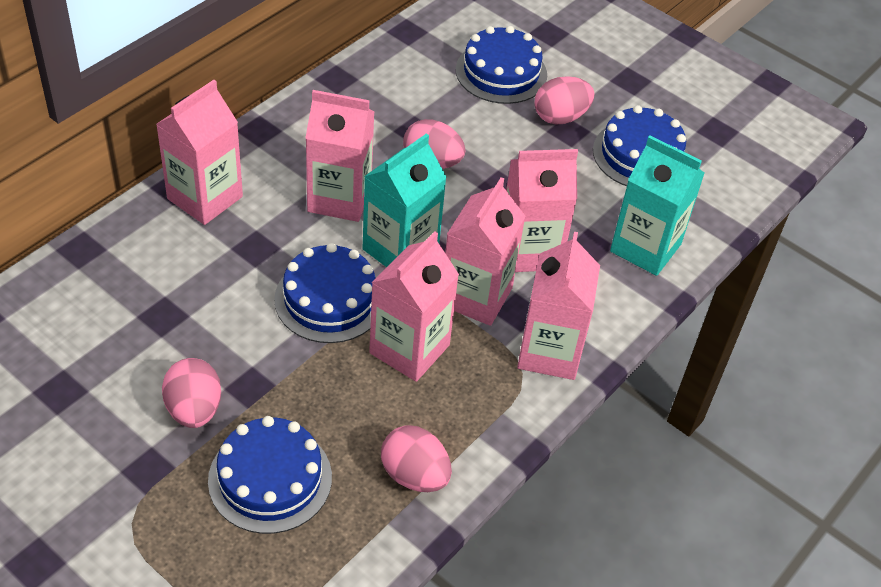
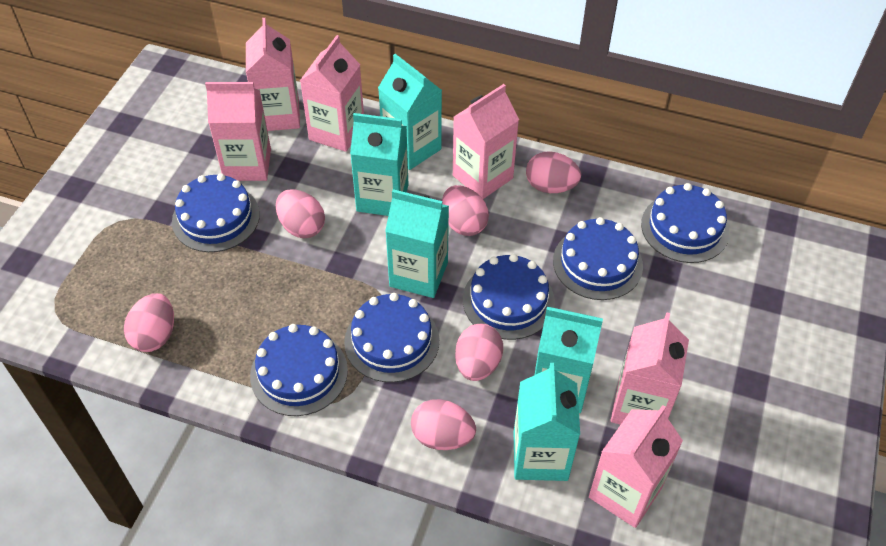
blue cake: 4 -> 6
pink egg: 4 -> 6
turquoise carton: 2 -> 5

